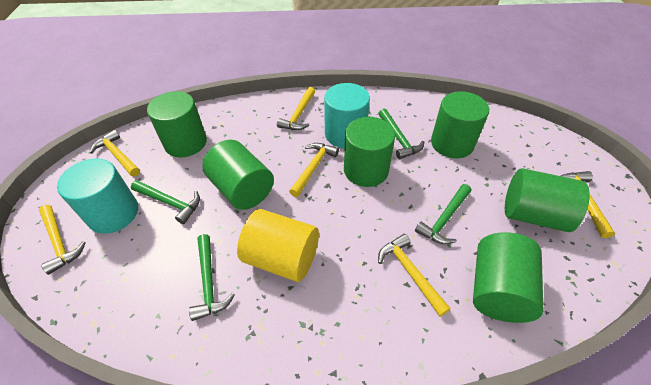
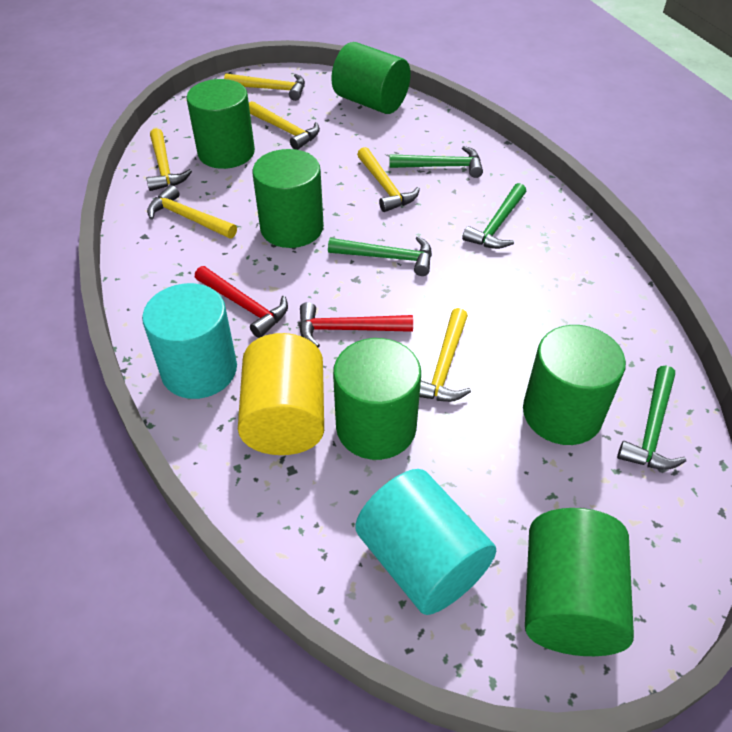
red hammer: 0 -> 2

